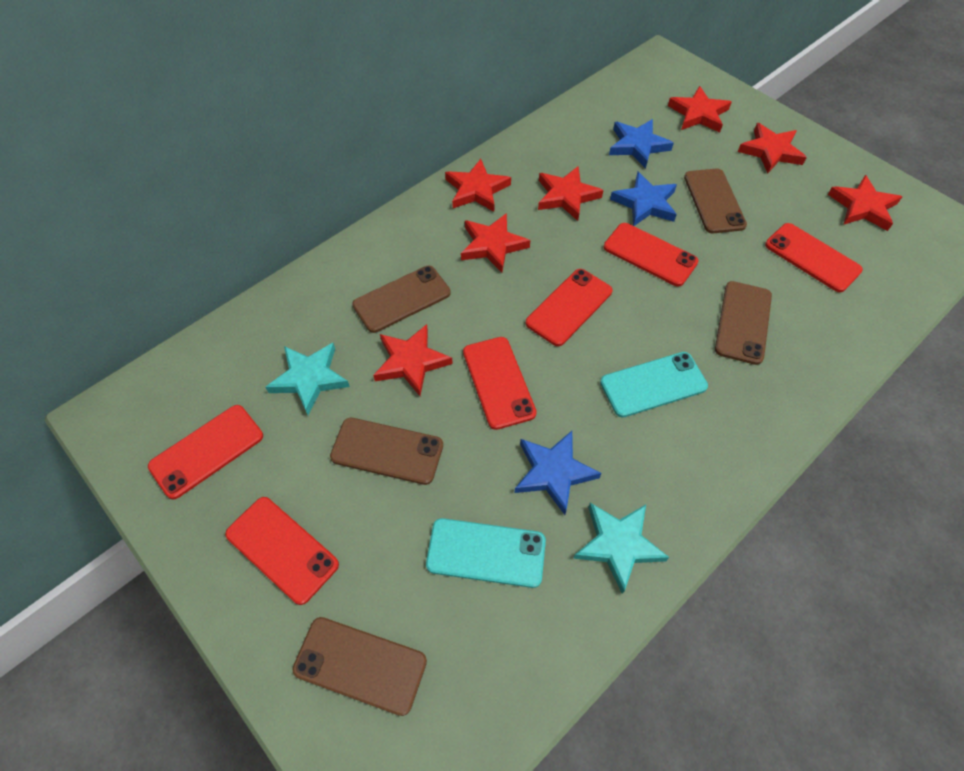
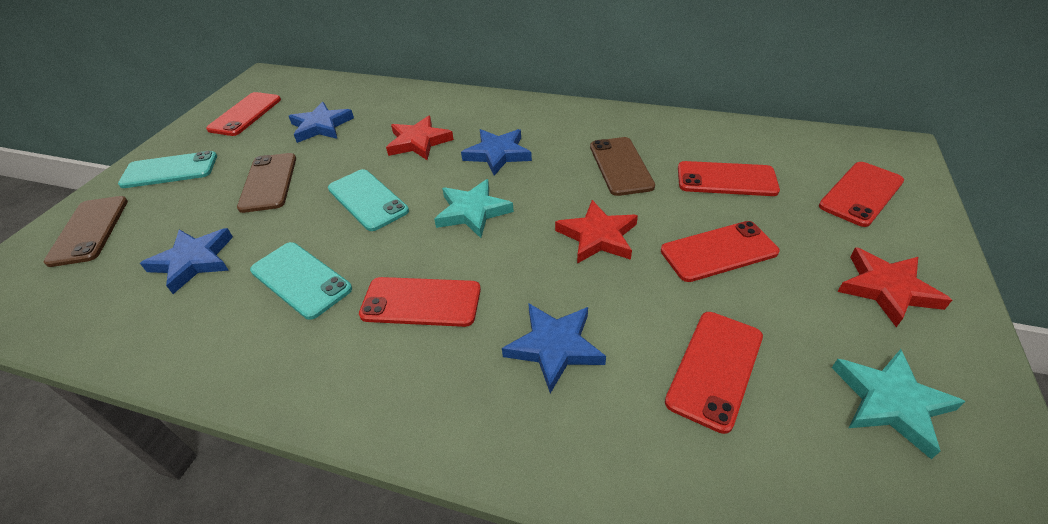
blue star: 3 -> 4
brown phone: 5 -> 3
red star: 7 -> 3
turquoise phone: 2 -> 3

